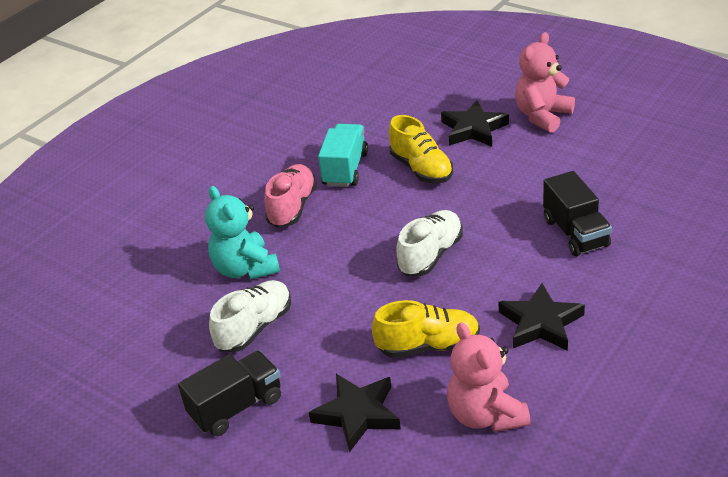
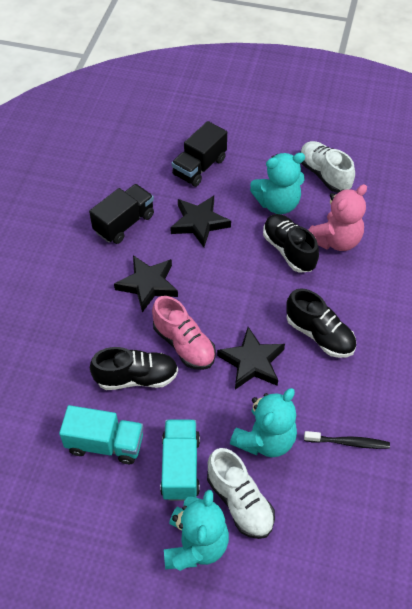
black shoe: 0 -> 3
black toothbrush: 0 -> 1
pink teddy bear: 2 -> 1
turquoise teddy bear: 1 -> 3
turquoise truck: 1 -> 2
yellow shoe: 2 -> 0

